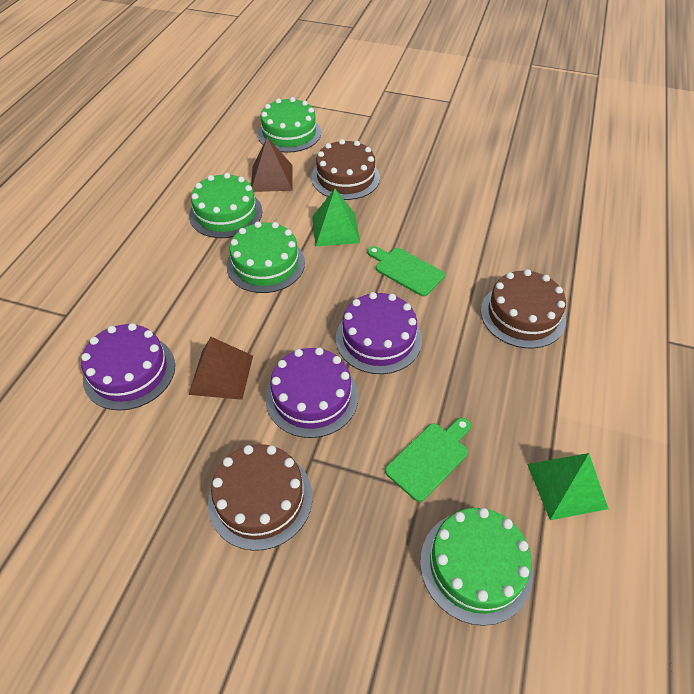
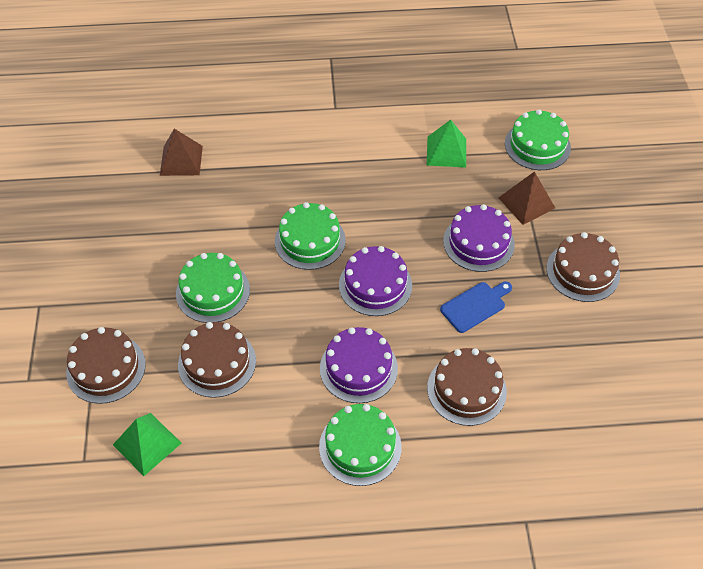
blue cutting board: 0 -> 1
brown cake: 3 -> 4
green cutting board: 2 -> 0

